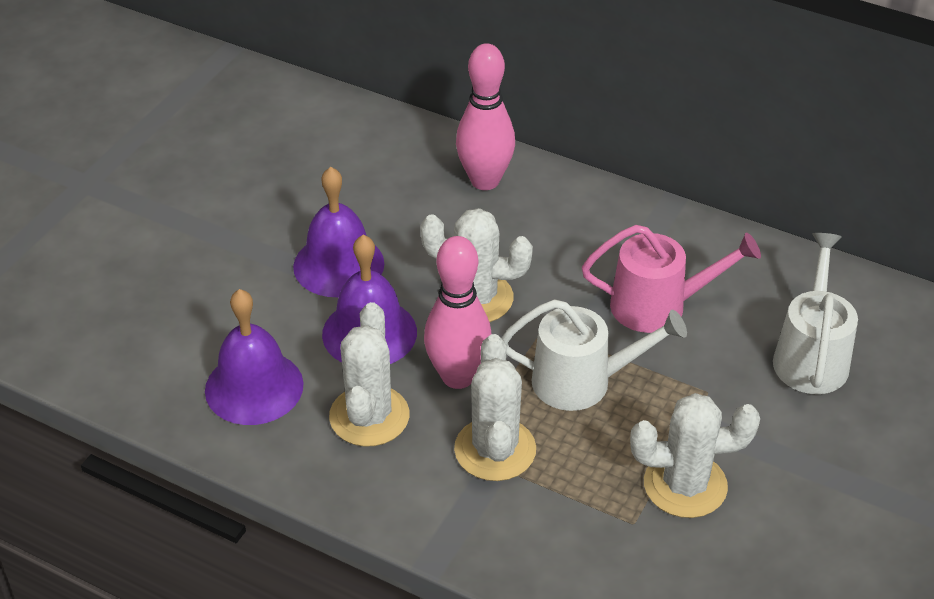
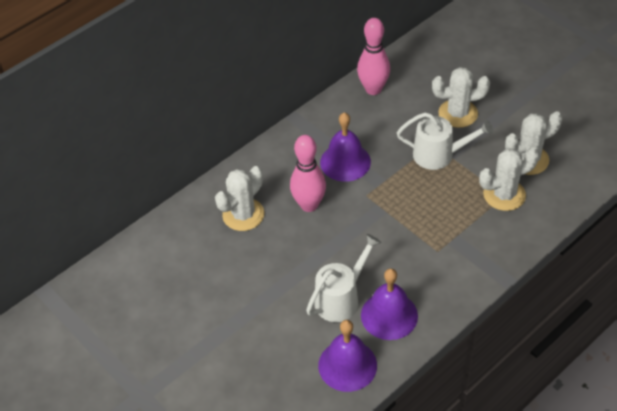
pink watering can: 1 -> 0

